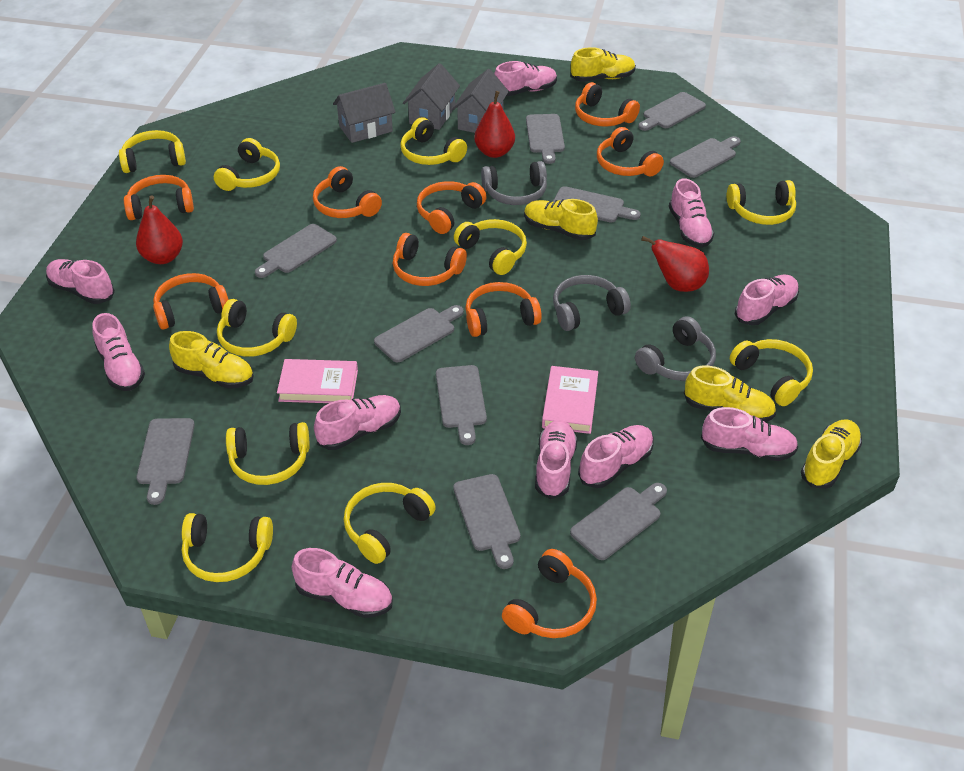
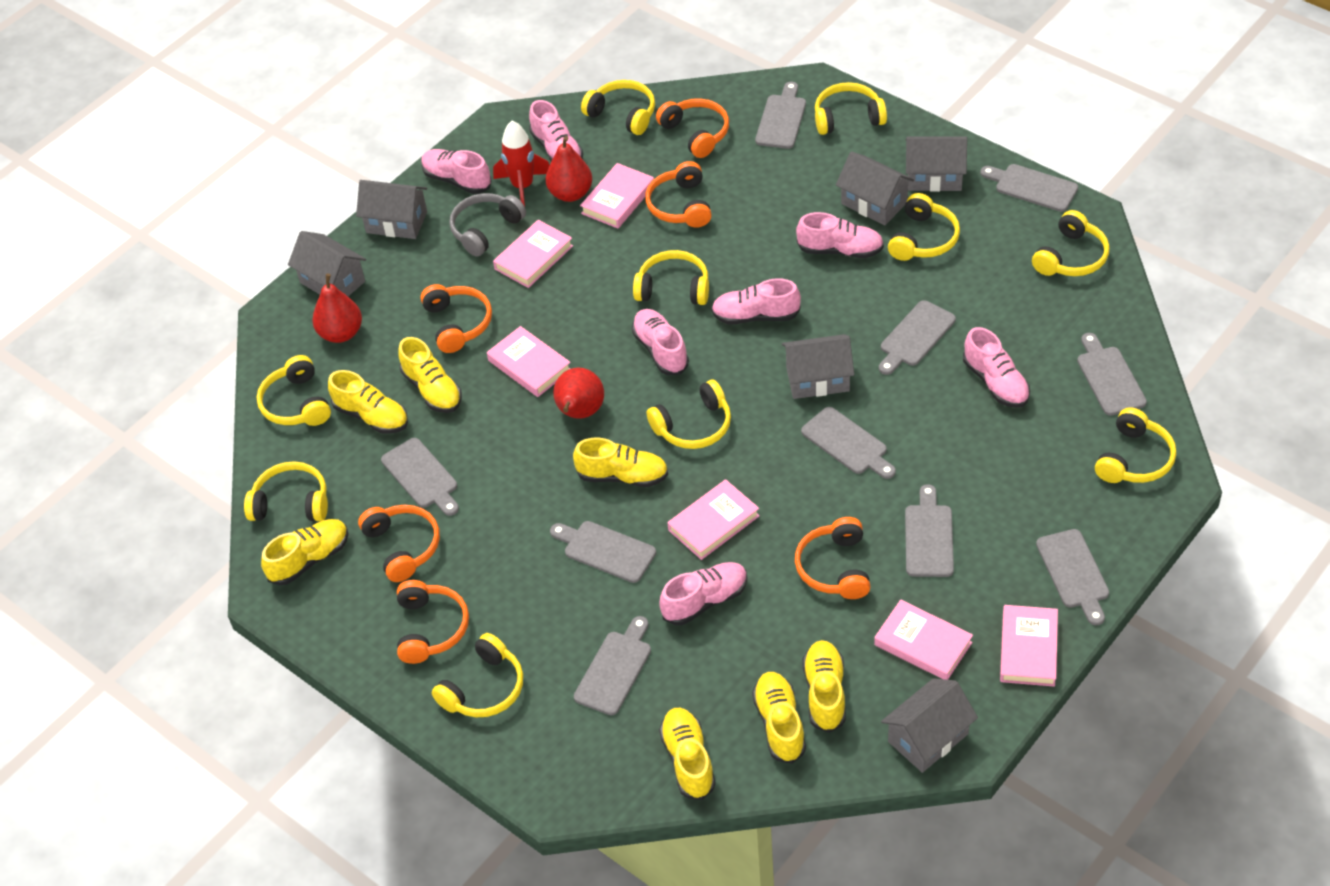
grey headphones: 3 -> 1
grey house: 3 -> 6
orange headphones: 9 -> 6
pink book: 2 -> 6
pink shoe: 10 -> 7
red rocket: 0 -> 1
yellow shoe: 5 -> 7

